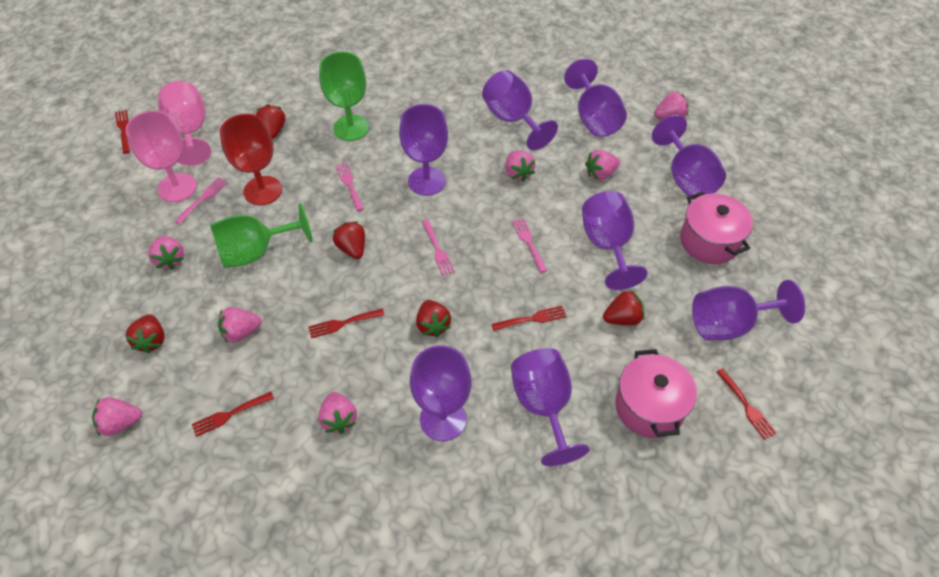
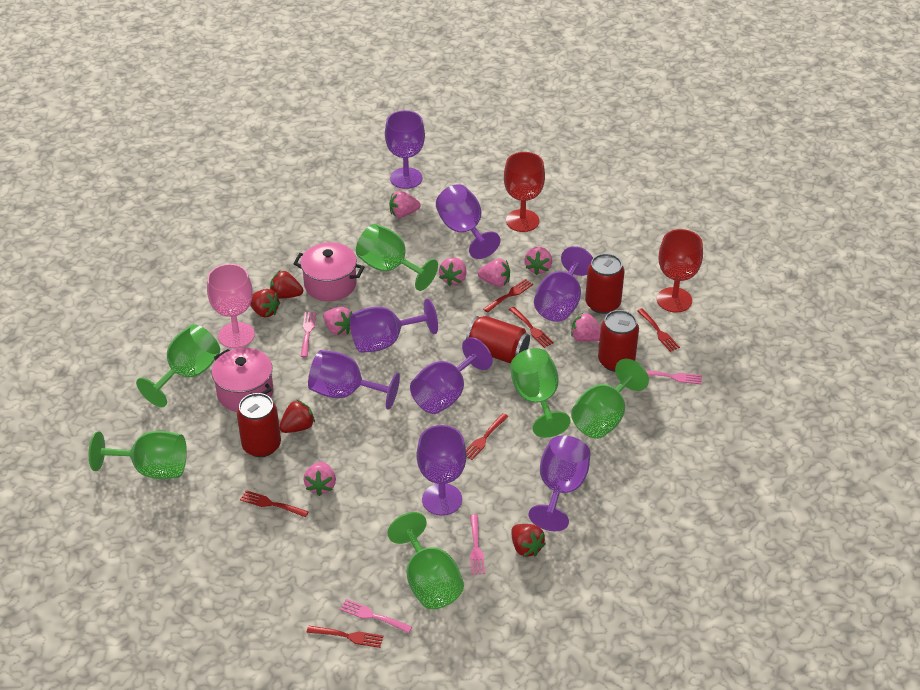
green goblet: 2 -> 6
pink goblet: 2 -> 1
red can: 0 -> 4
red fork: 5 -> 6
red goblet: 1 -> 2
red strawberry: 5 -> 4

